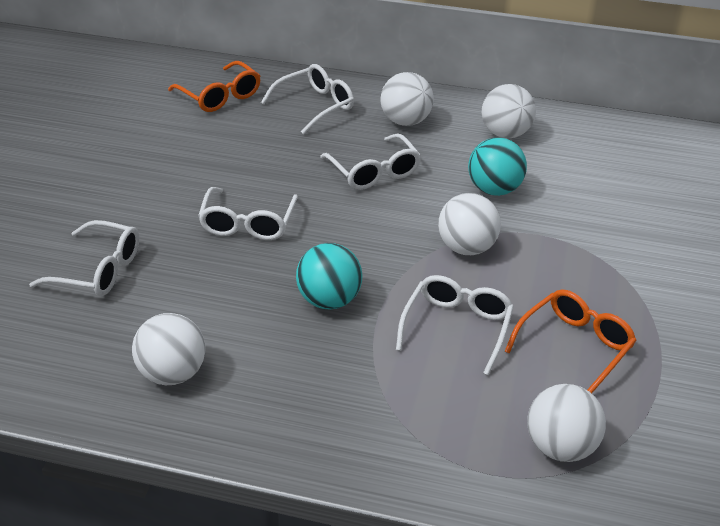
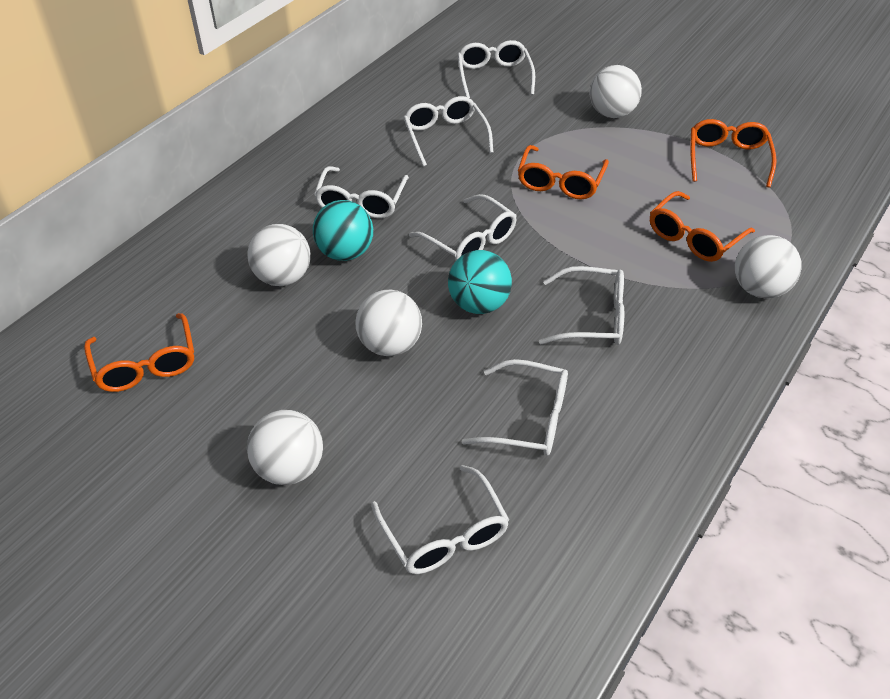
orange glasses: 2 -> 4
white glasses: 5 -> 7

